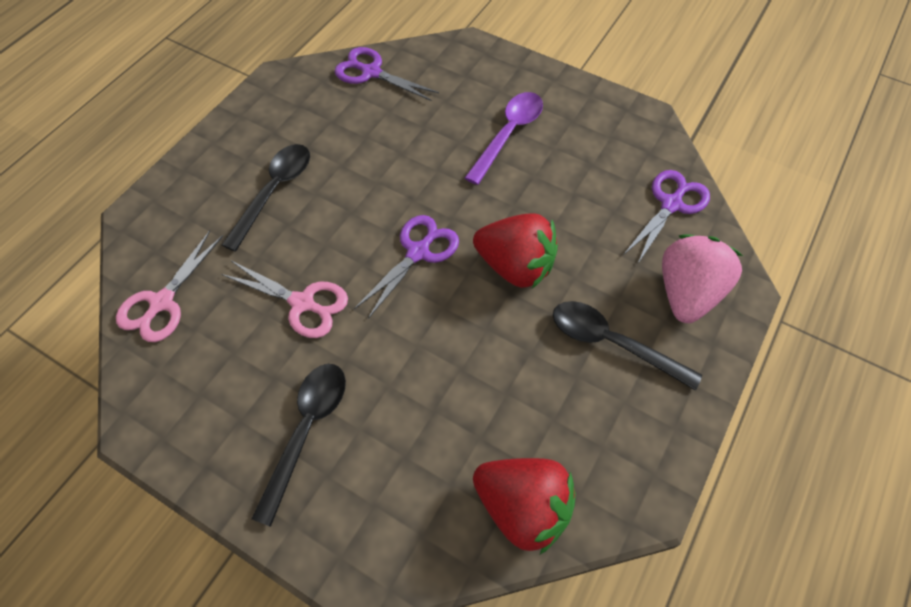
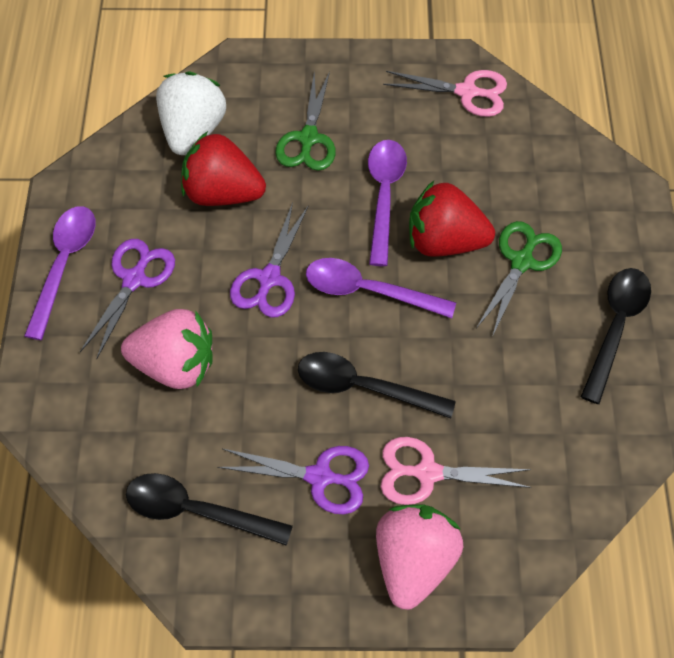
green scissors: 0 -> 2
pink strawberry: 1 -> 2
purple spoon: 1 -> 3
white strawberry: 0 -> 1

